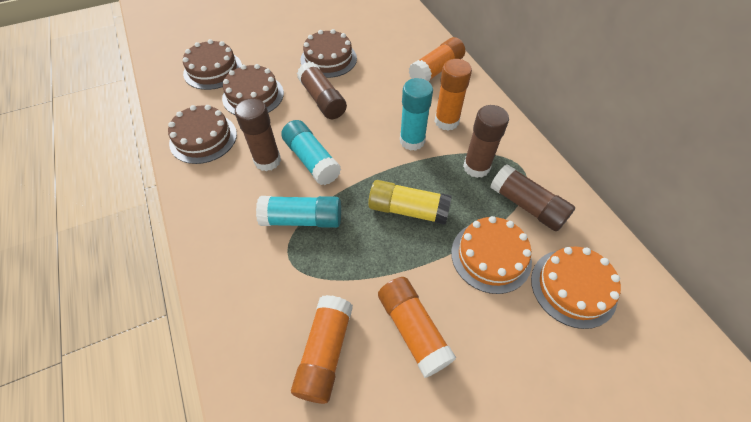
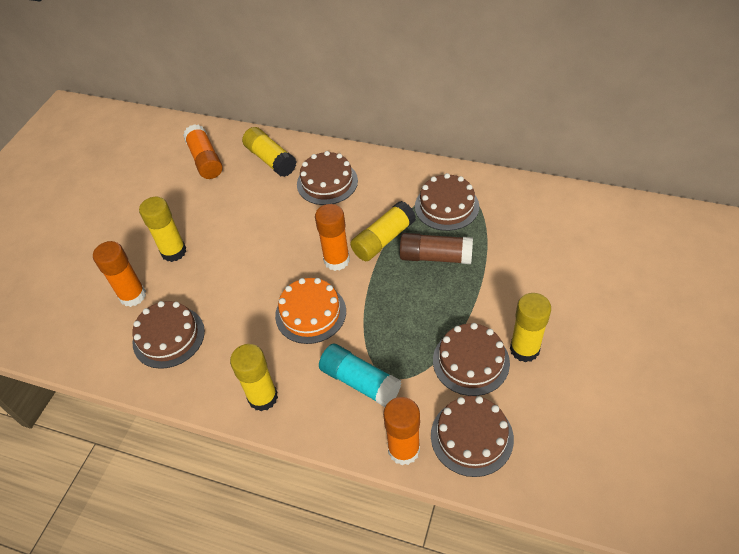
brown cake: 4 -> 5
brown glue stick: 4 -> 1
orange cake: 2 -> 1
turquoise glue stick: 3 -> 1
yellow glue stick: 1 -> 5

